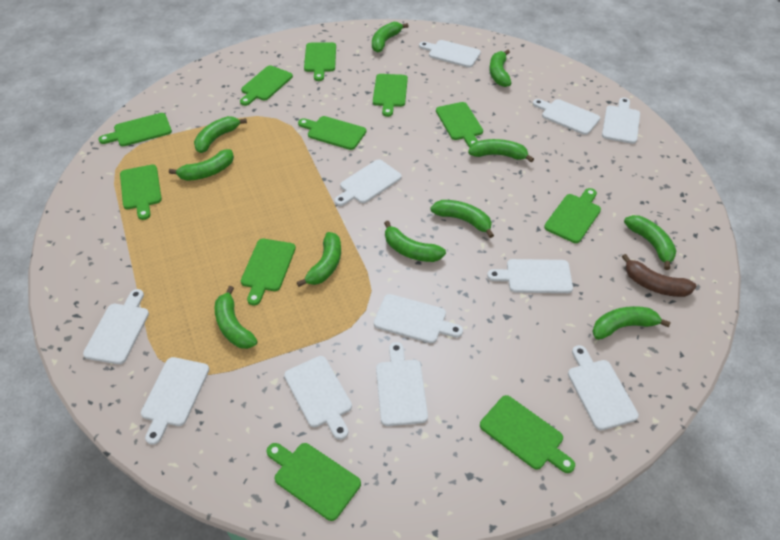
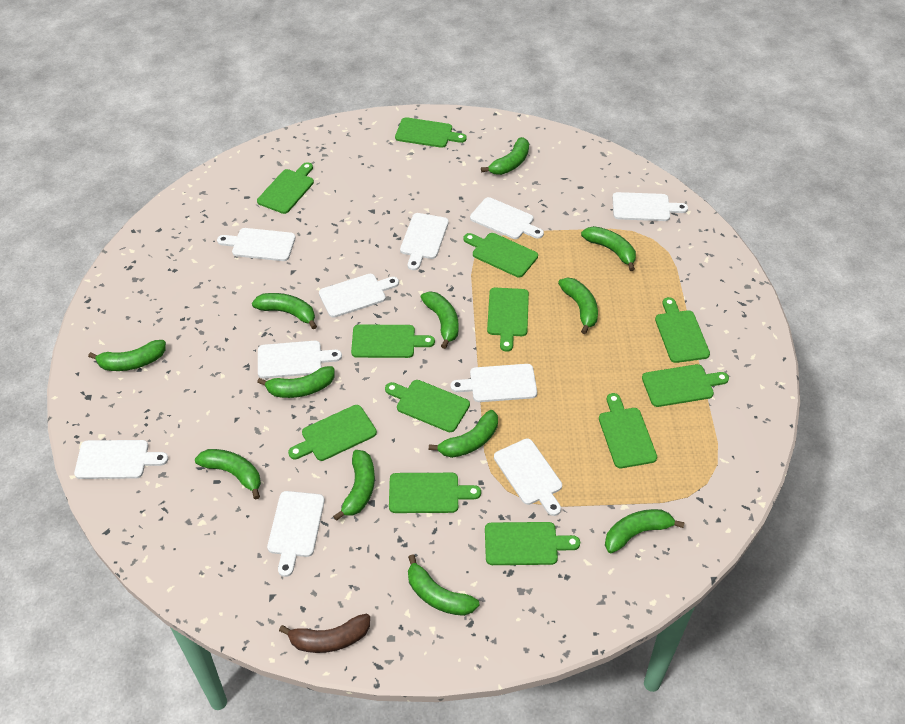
green banana: 11 -> 12
green cutting board: 11 -> 12
white cutting board: 11 -> 10

